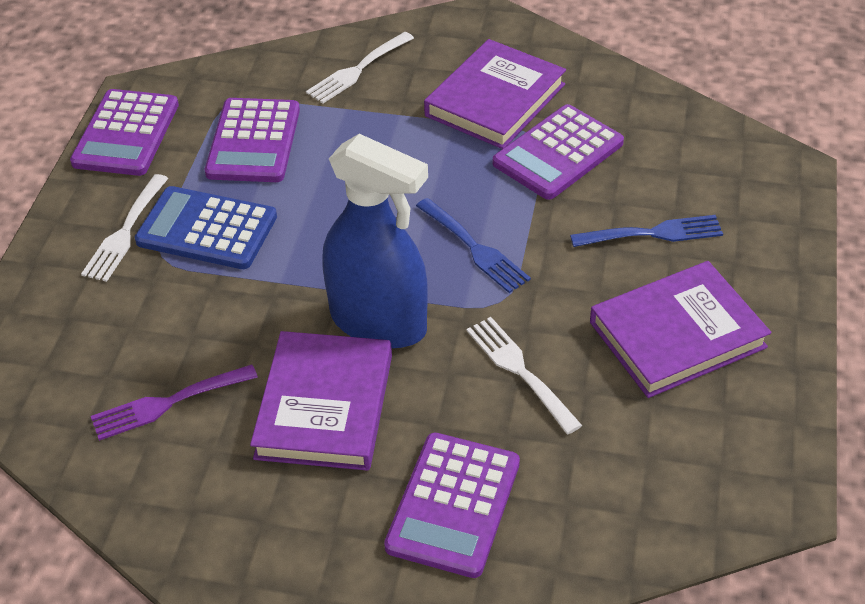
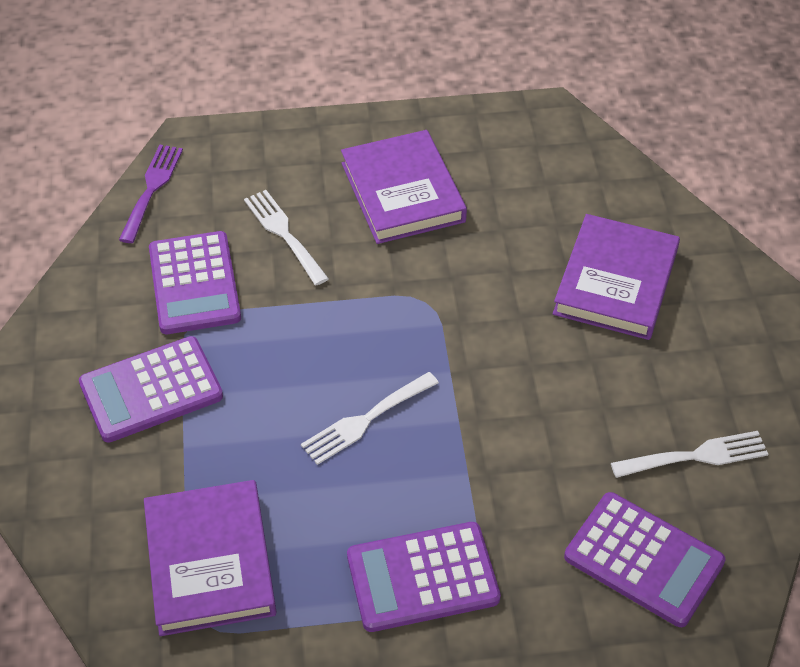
blue calculator: 1 -> 0
blue fork: 2 -> 0
blue spray bottle: 1 -> 0

